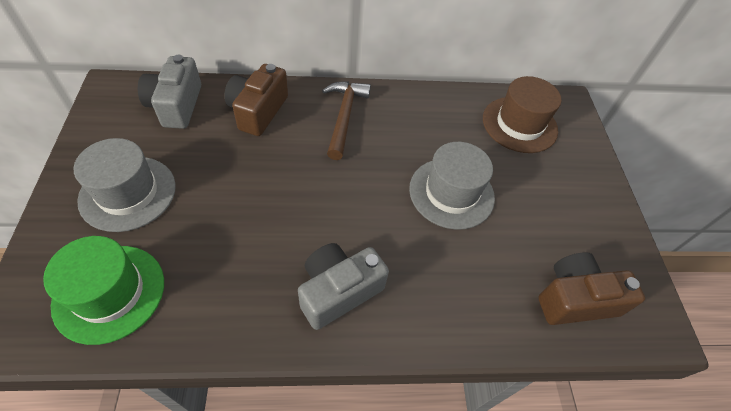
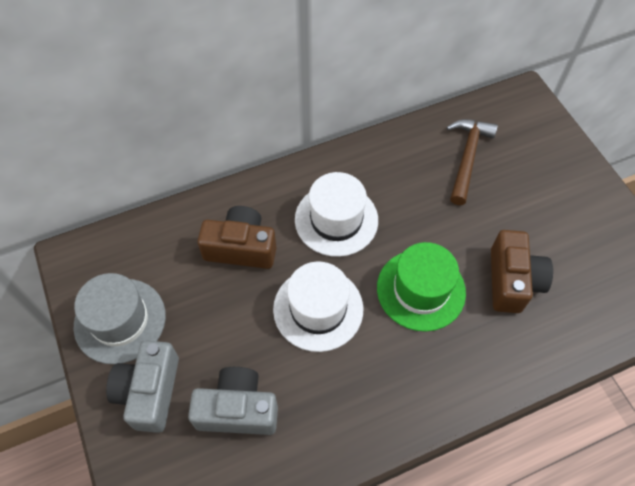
brown hat: 1 -> 0
grey hat: 2 -> 1
white hat: 0 -> 2

